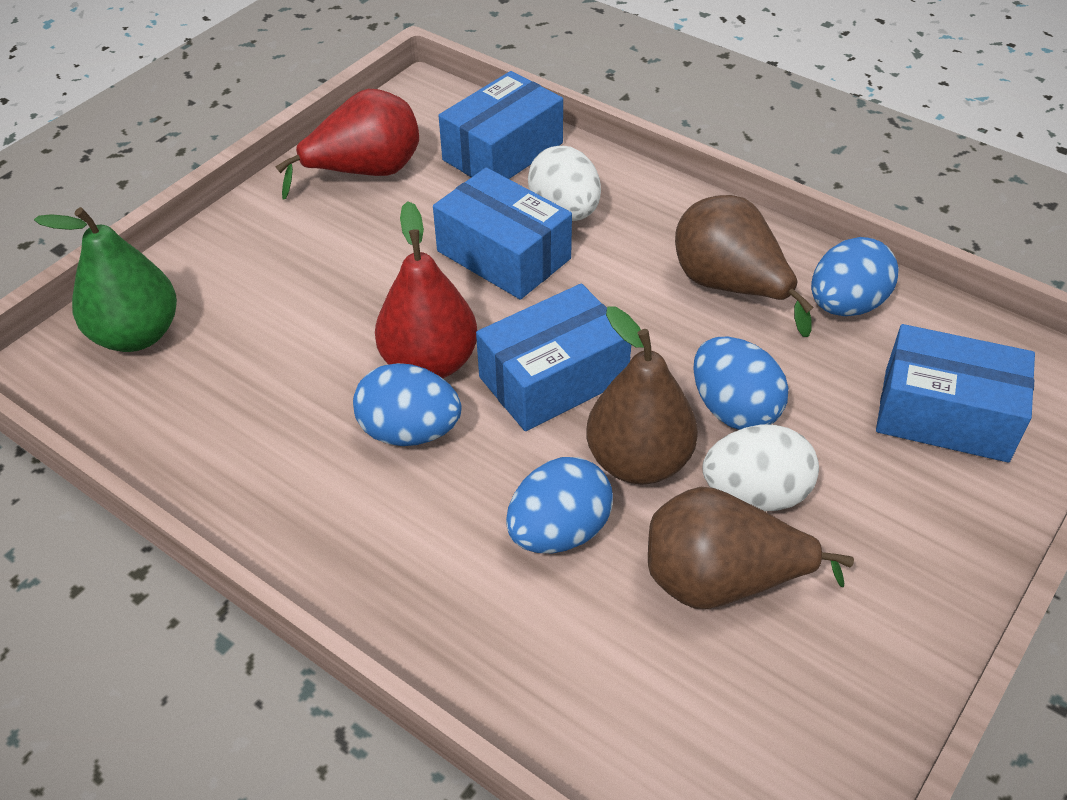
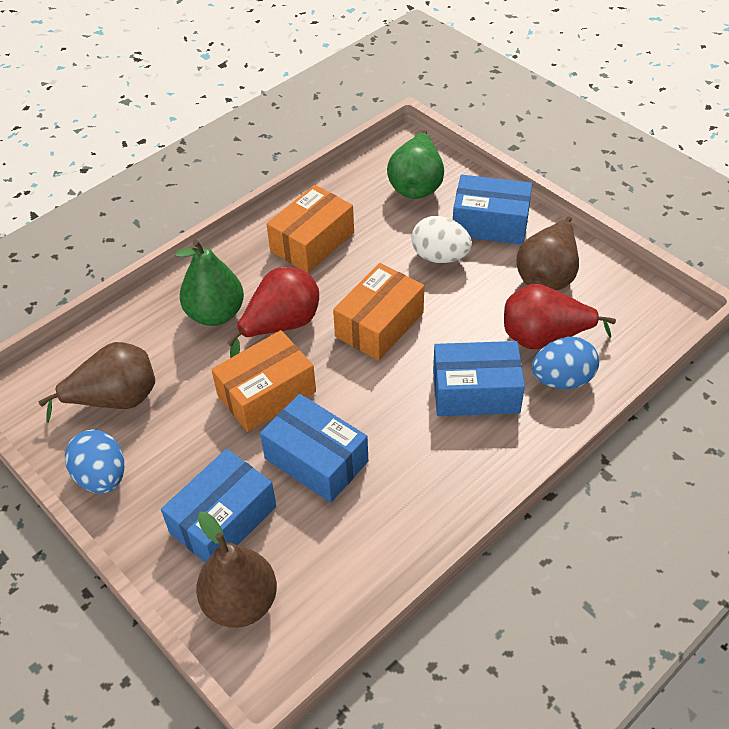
blue egg: 4 -> 2
green pear: 1 -> 2
orange box: 0 -> 3
white egg: 2 -> 1

